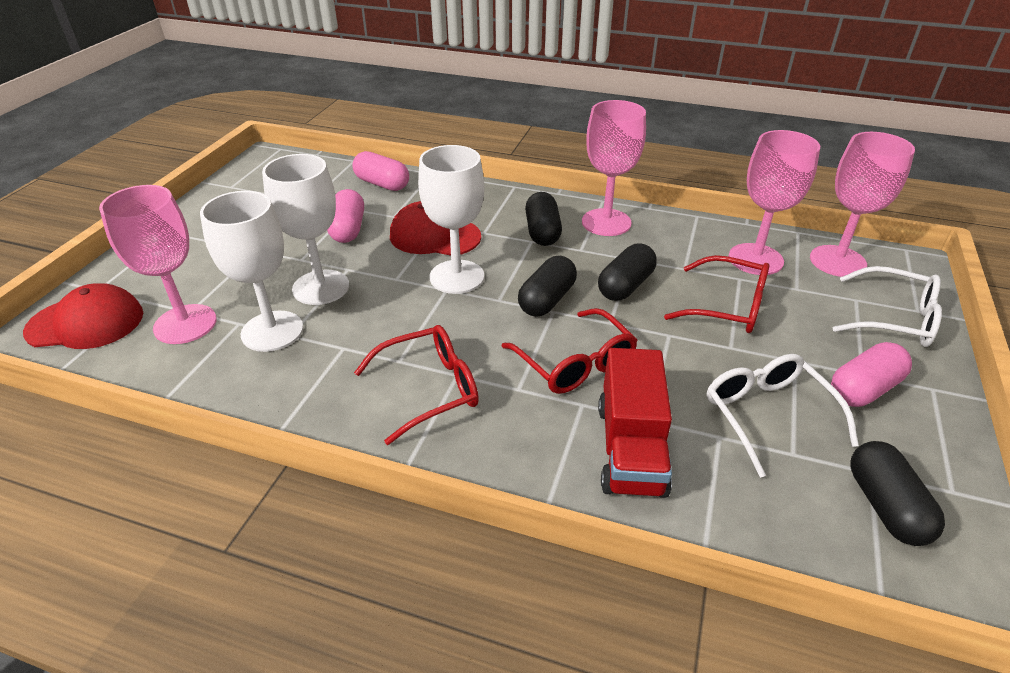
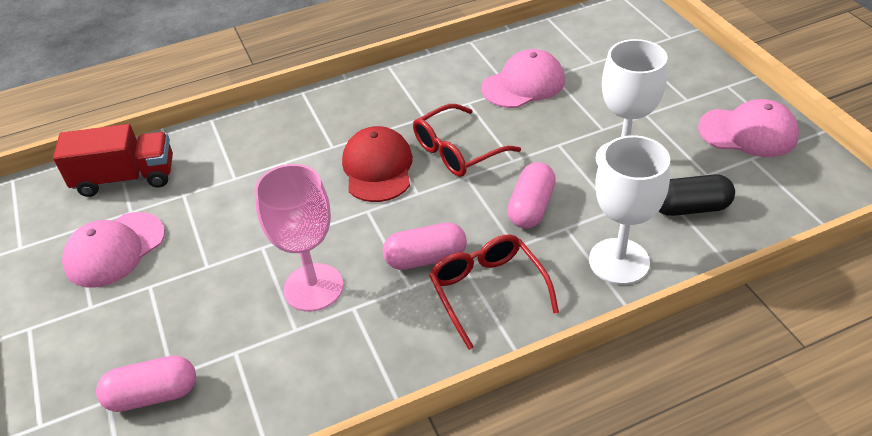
black capsule: 4 -> 1
pink cap: 0 -> 3
pink goblet: 4 -> 1
red cap: 2 -> 1
red glasses: 3 -> 2
white glasses: 2 -> 0
white goblet: 3 -> 2

